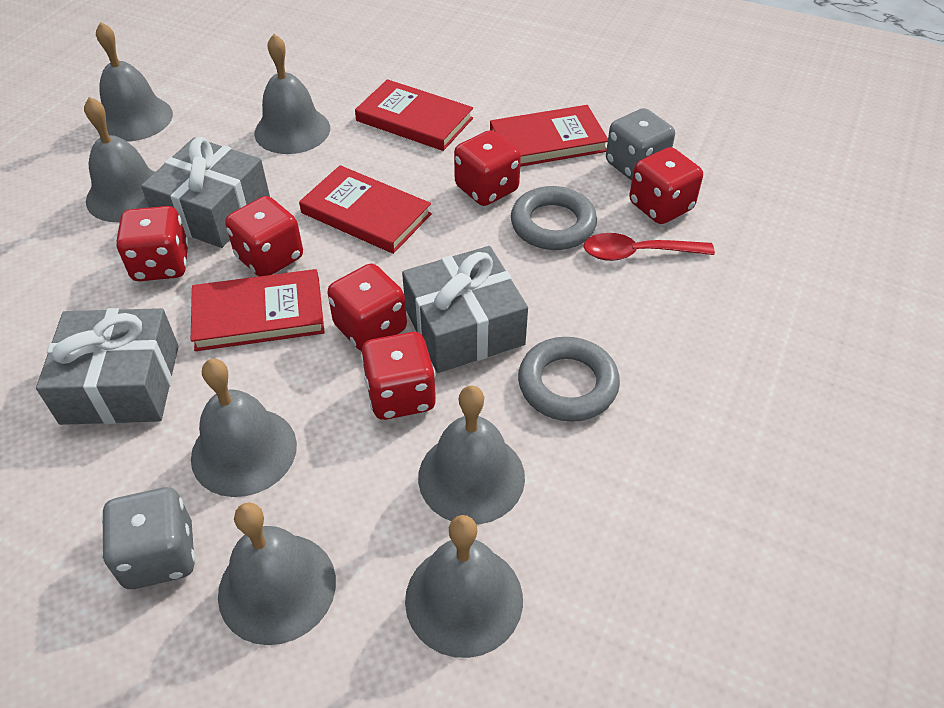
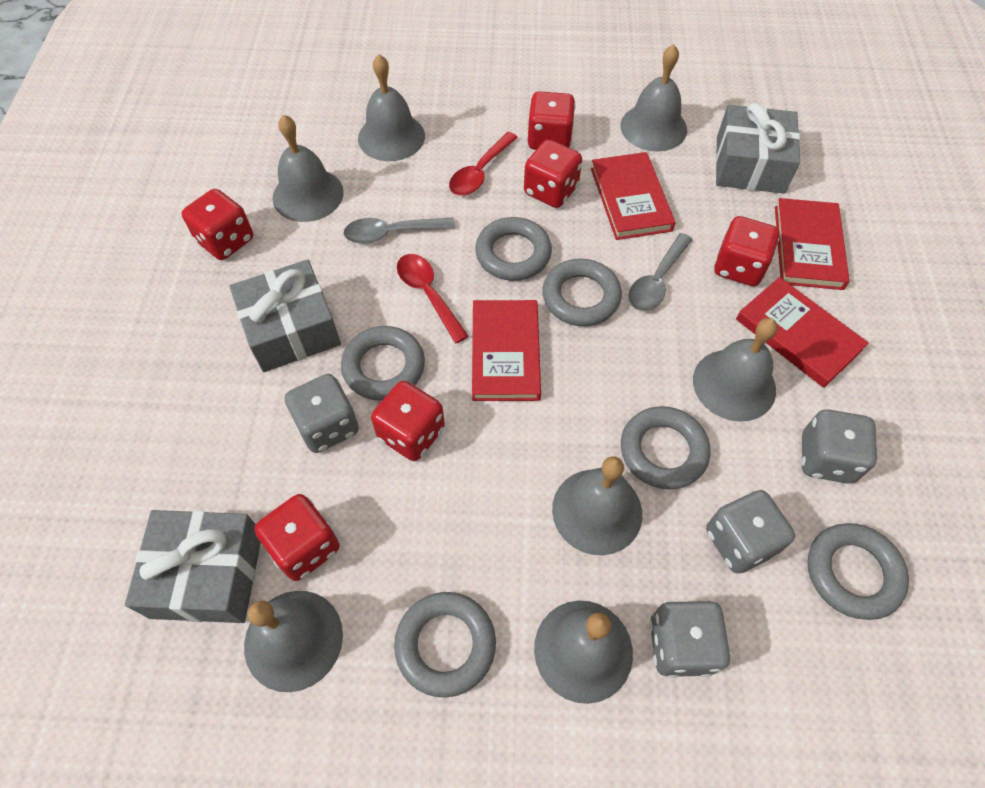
grey dice: 2 -> 4
grey ring: 2 -> 6
grey spoon: 0 -> 2
red spoon: 1 -> 2

